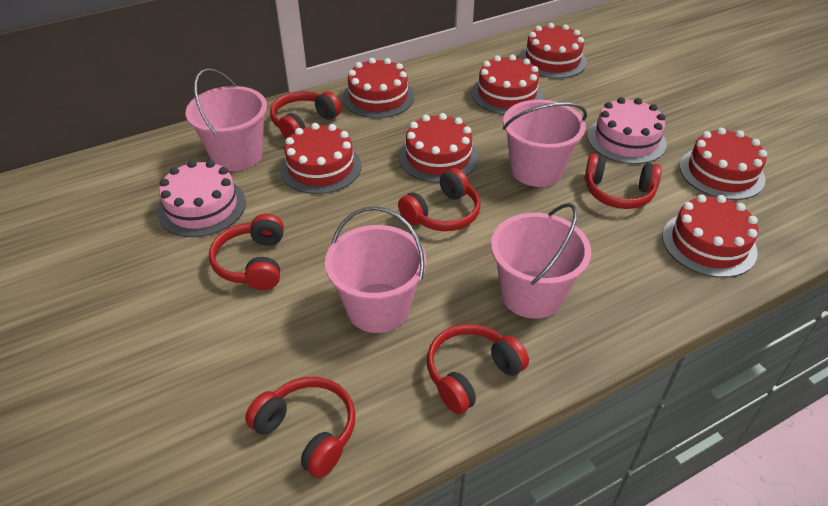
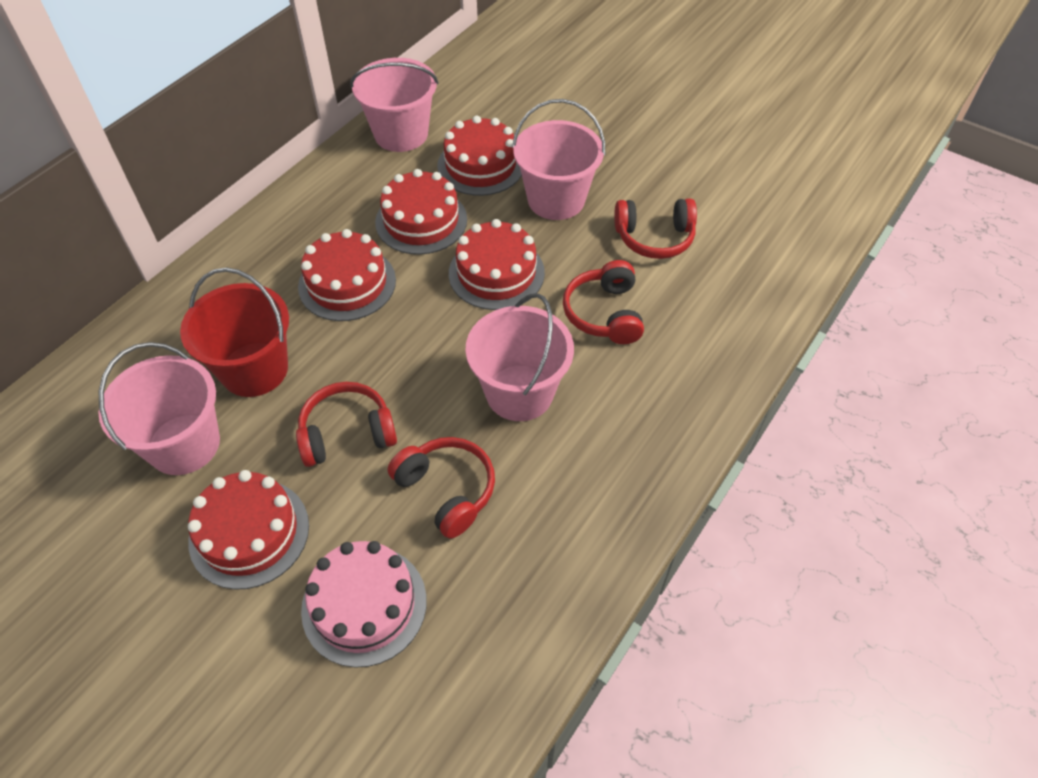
pink cake: 2 -> 1
red bucket: 0 -> 1
red cake: 7 -> 5
red headphones: 6 -> 4

